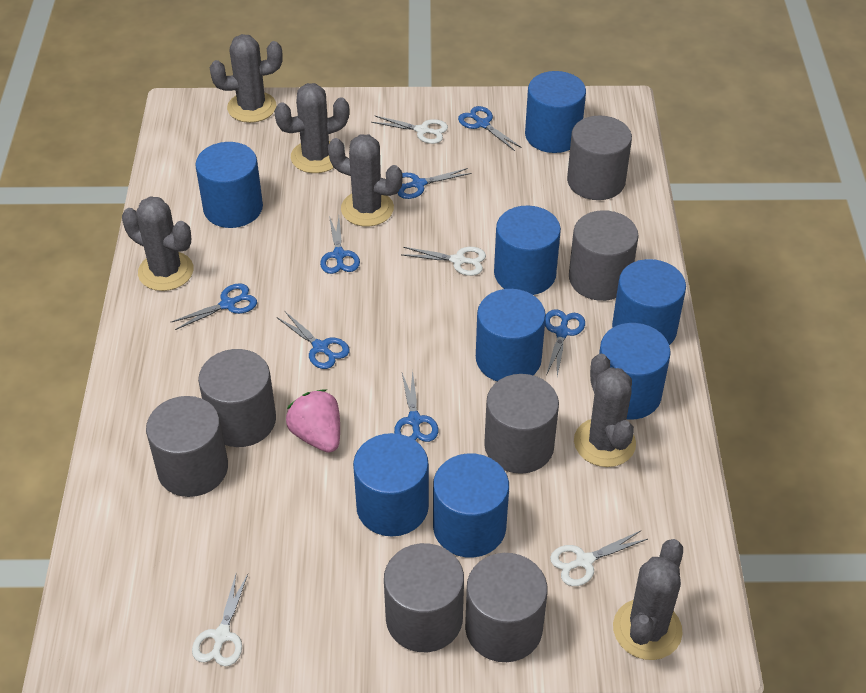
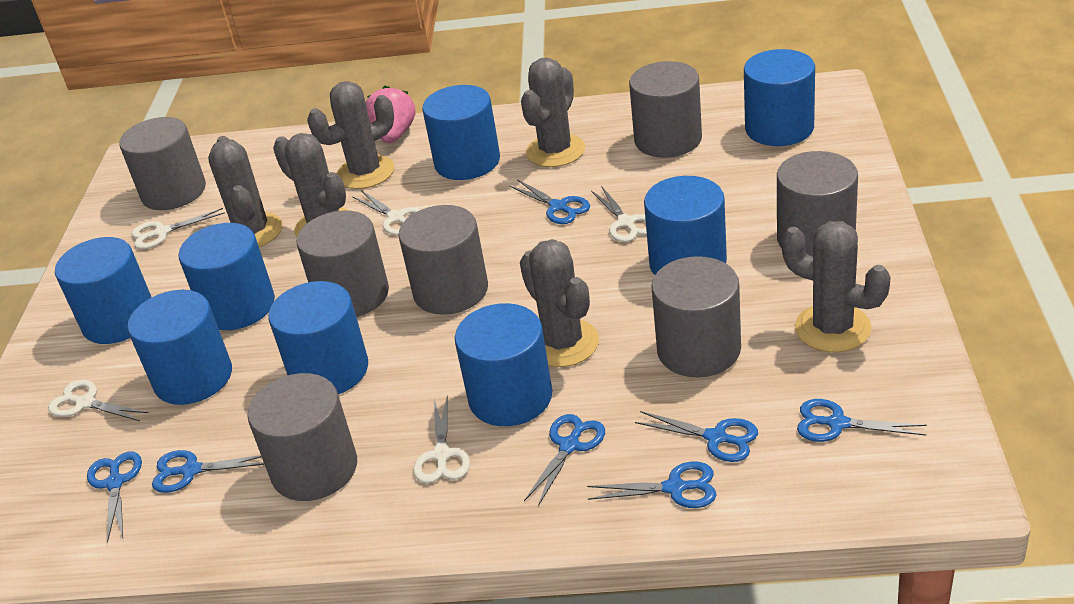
white scissors: 4 -> 5

